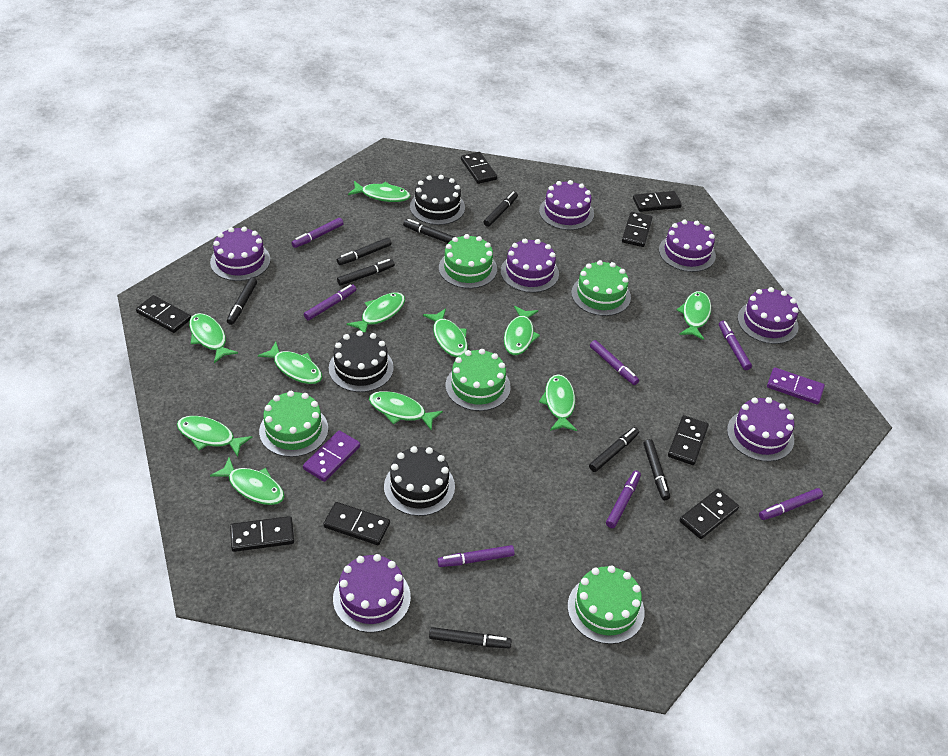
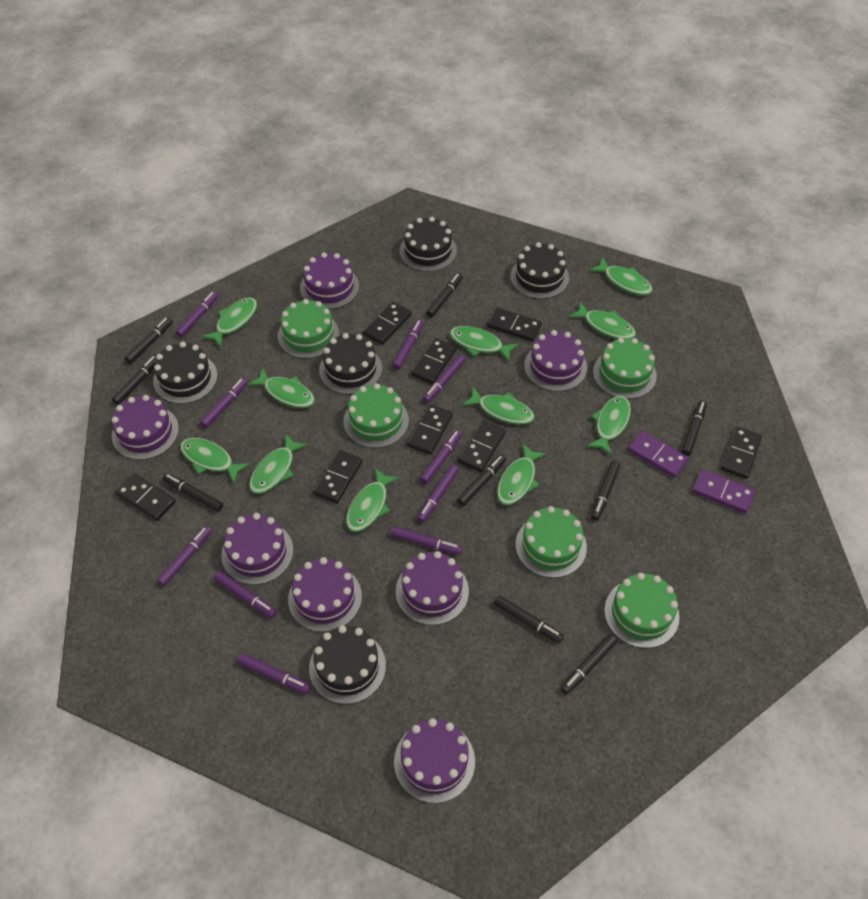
black cake: 3 -> 5
black marker: 8 -> 9
purple marker: 7 -> 10

